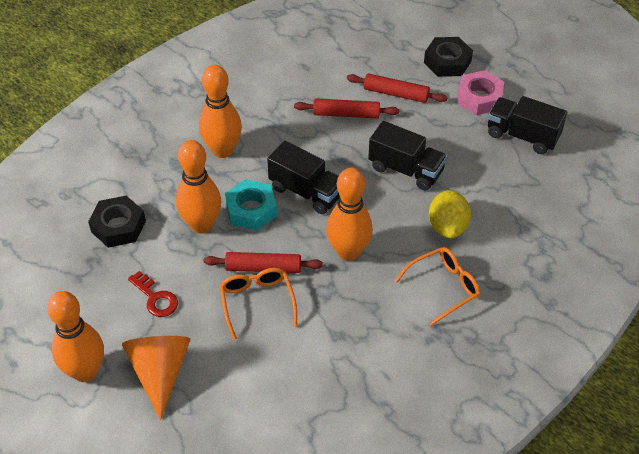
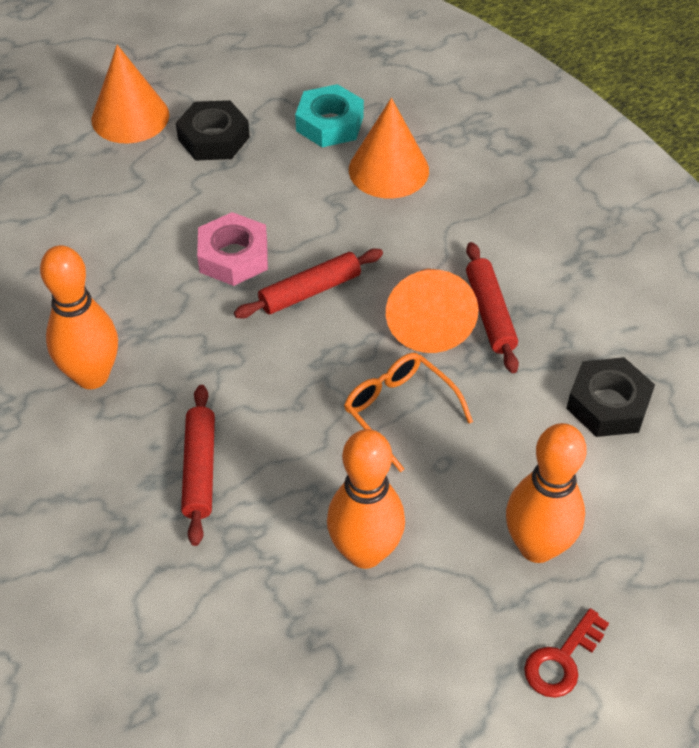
black truck: 3 -> 0
orange bowling pin: 4 -> 3
orange cone: 1 -> 3
orange glasses: 2 -> 1
yellow lemon: 1 -> 0

